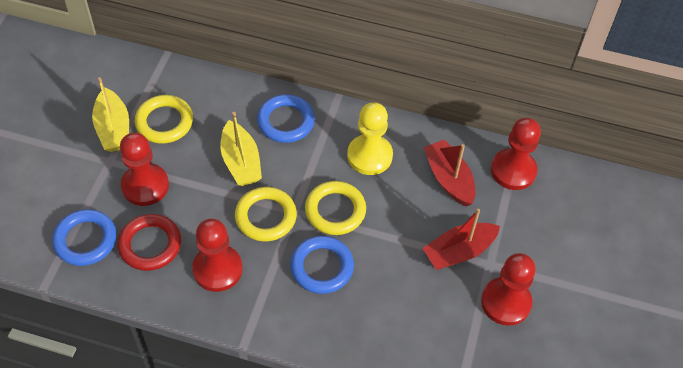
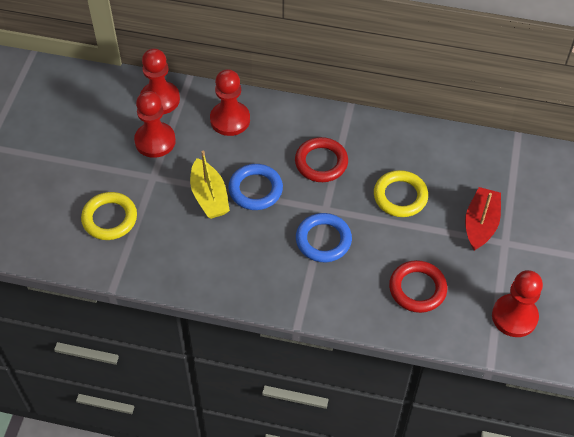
blue ring: 3 -> 2
red boat: 2 -> 1
red ring: 1 -> 2
yellow boat: 2 -> 1
yellow pawn: 1 -> 0
yellow ring: 3 -> 2

